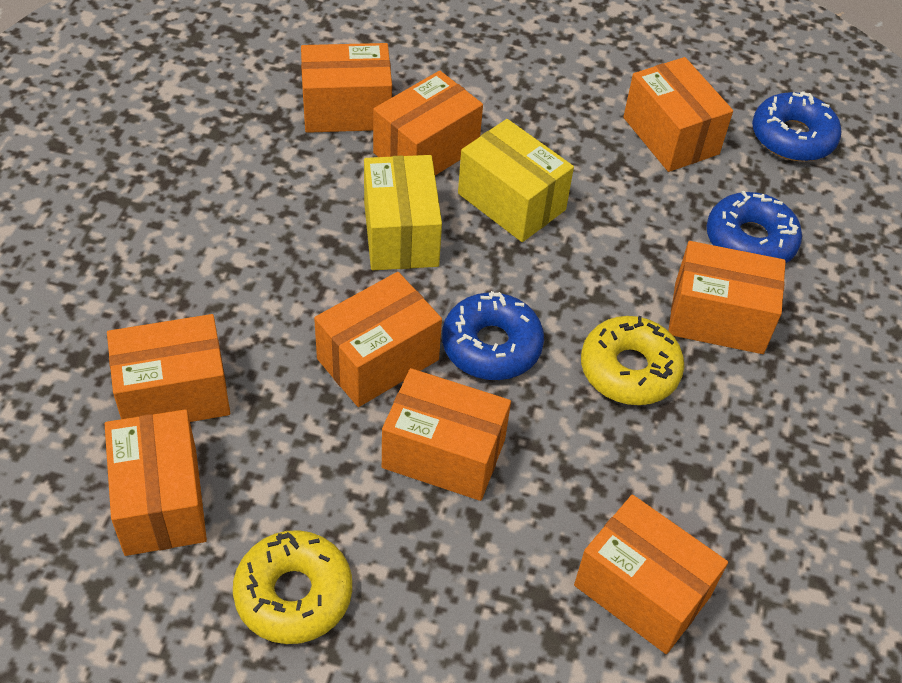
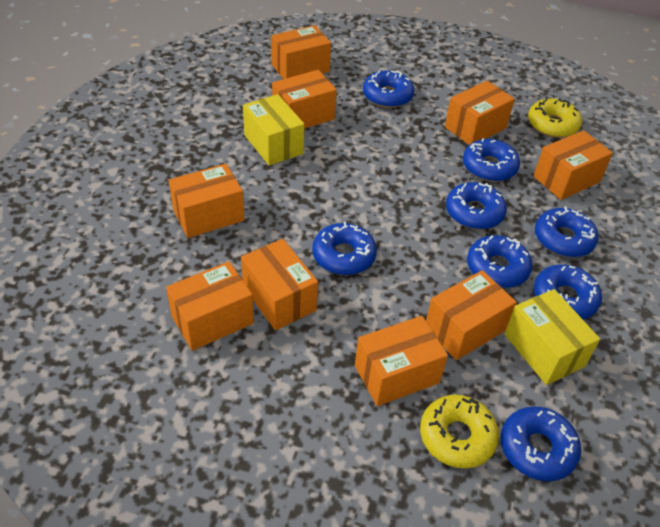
blue donut: 3 -> 8

